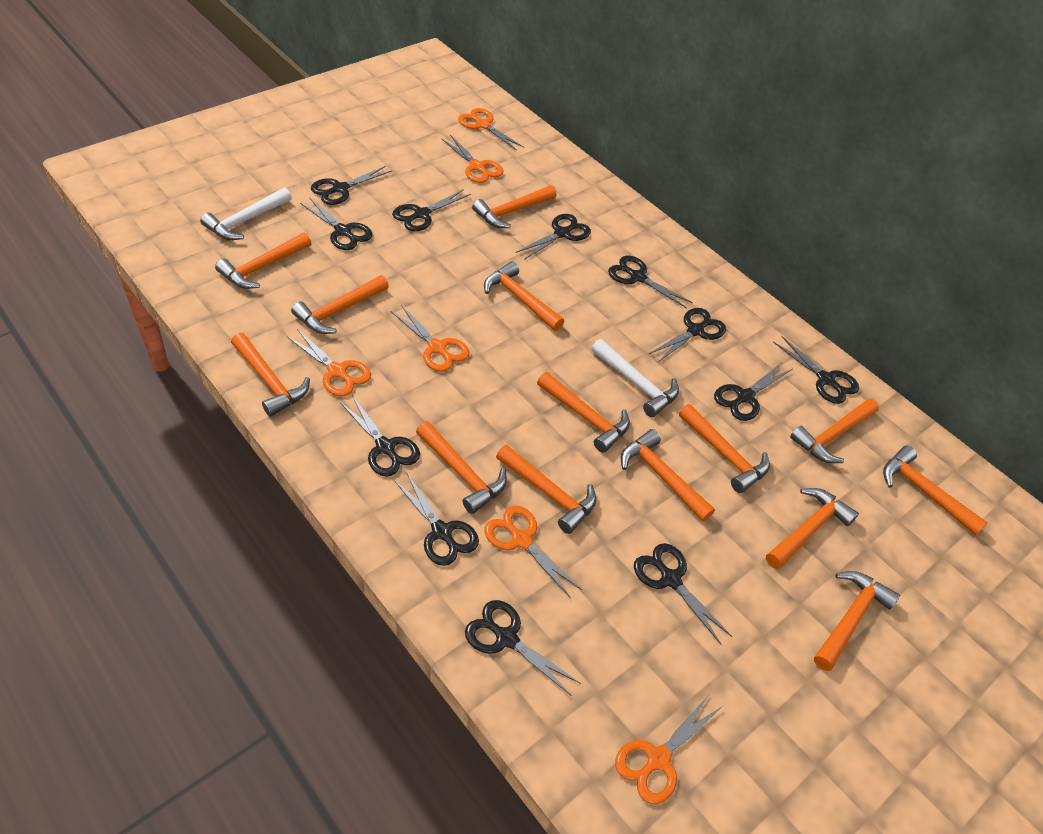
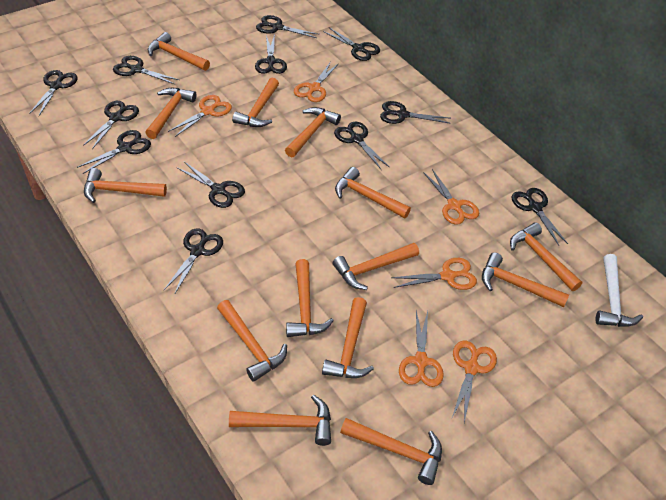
white hammer: 2 -> 1

